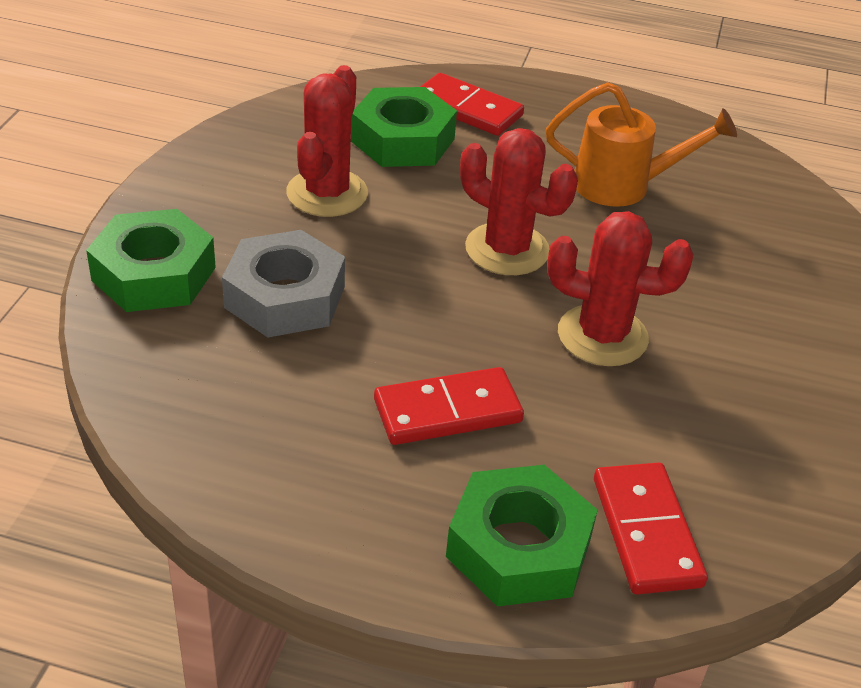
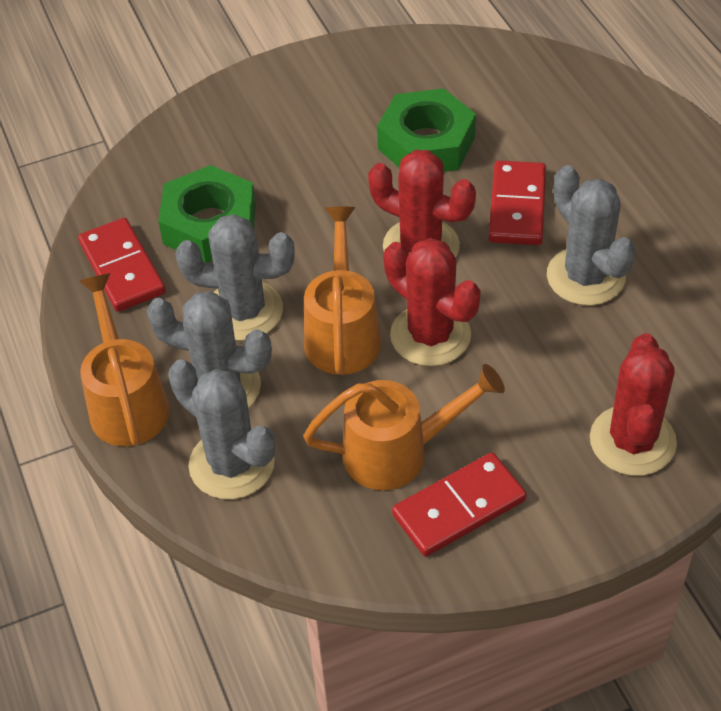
green nut: 3 -> 2
grey cactus: 0 -> 4
grey nut: 1 -> 0
orange watering can: 1 -> 3

